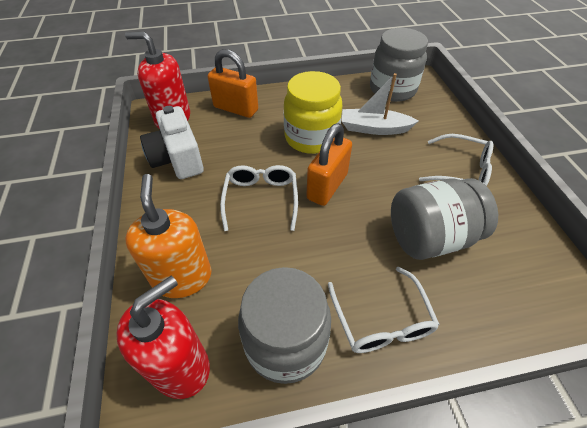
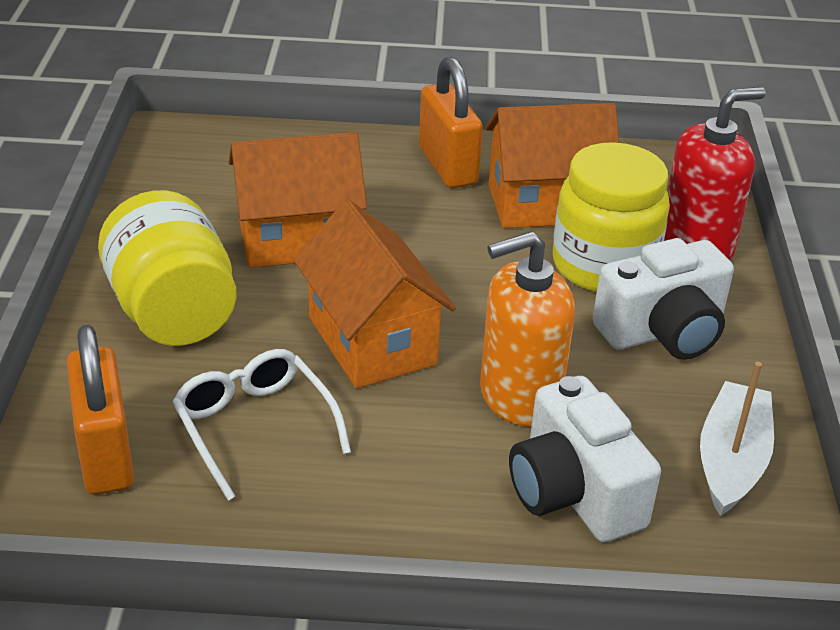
grey jar: 3 -> 0
orange house: 0 -> 3
red soap dispenser: 2 -> 1
white camera: 1 -> 2
white glasses: 3 -> 1
yellow jar: 1 -> 2

